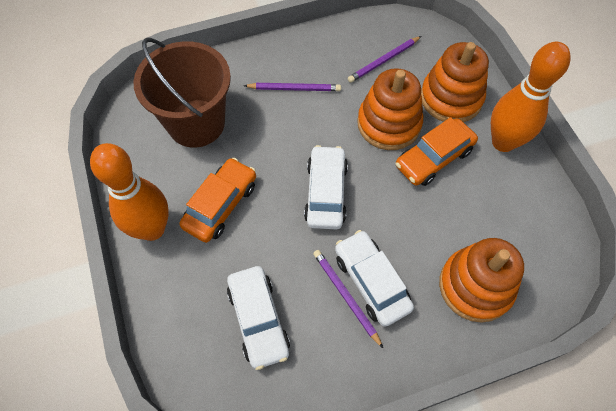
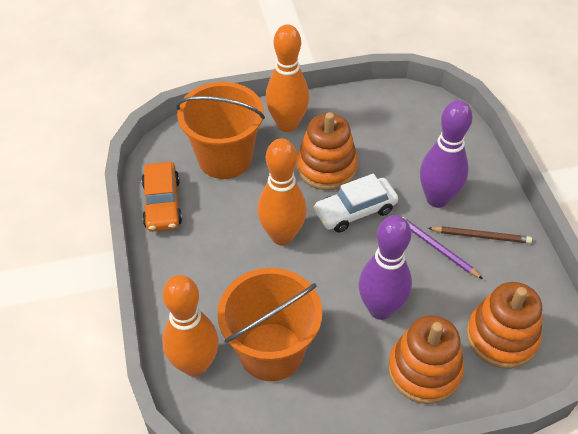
brown bucket: 1 -> 0
brown pencil: 0 -> 1
orange bowling pin: 2 -> 3
orange bucket: 0 -> 2
orange car: 2 -> 1
purple bowling pin: 0 -> 2
purple pencil: 3 -> 1
white car: 3 -> 1

